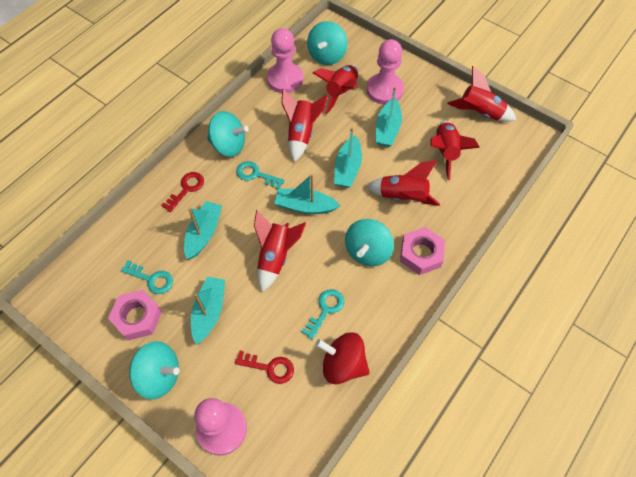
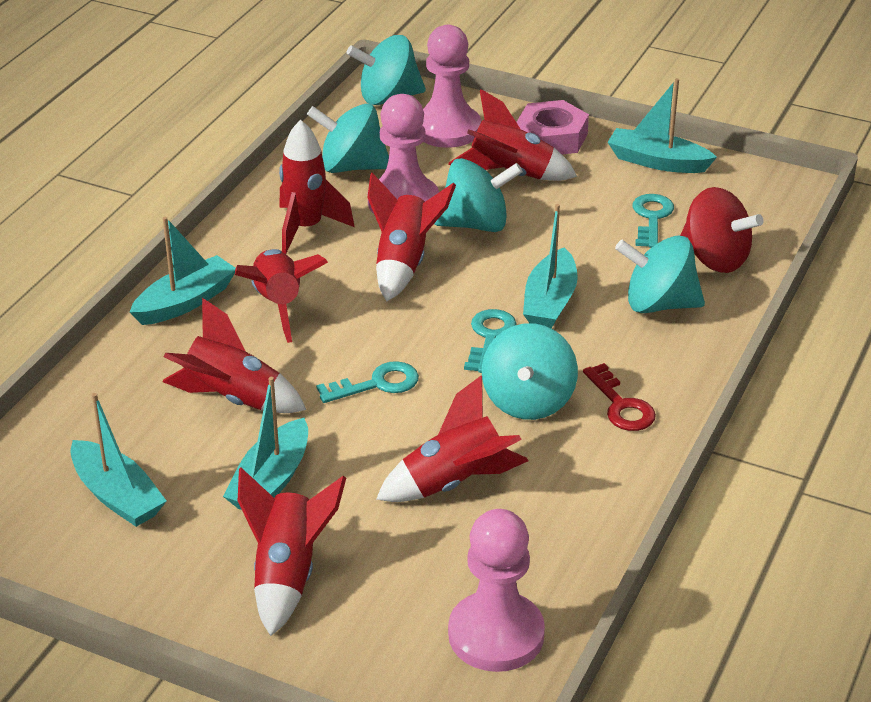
pink nut: 2 -> 1
red key: 2 -> 1
red rocket: 6 -> 7
turquoise spinning top: 4 -> 5

